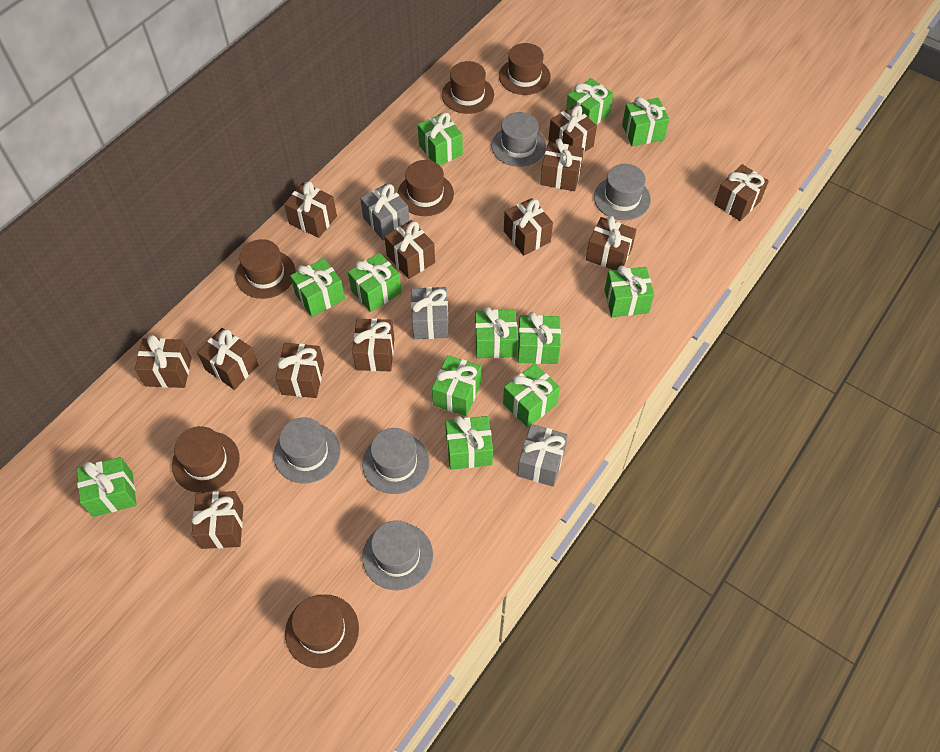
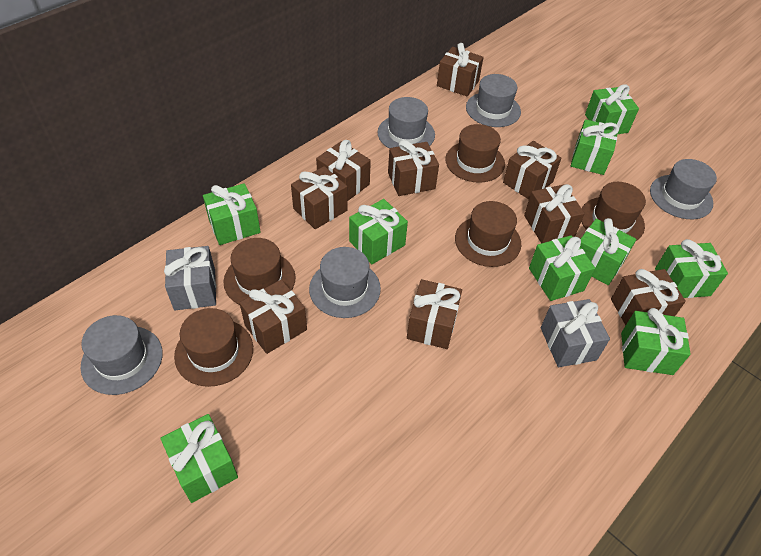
brown gift: 12 -> 9
brown hat: 6 -> 5
green gift: 12 -> 9
grey gift: 3 -> 2

